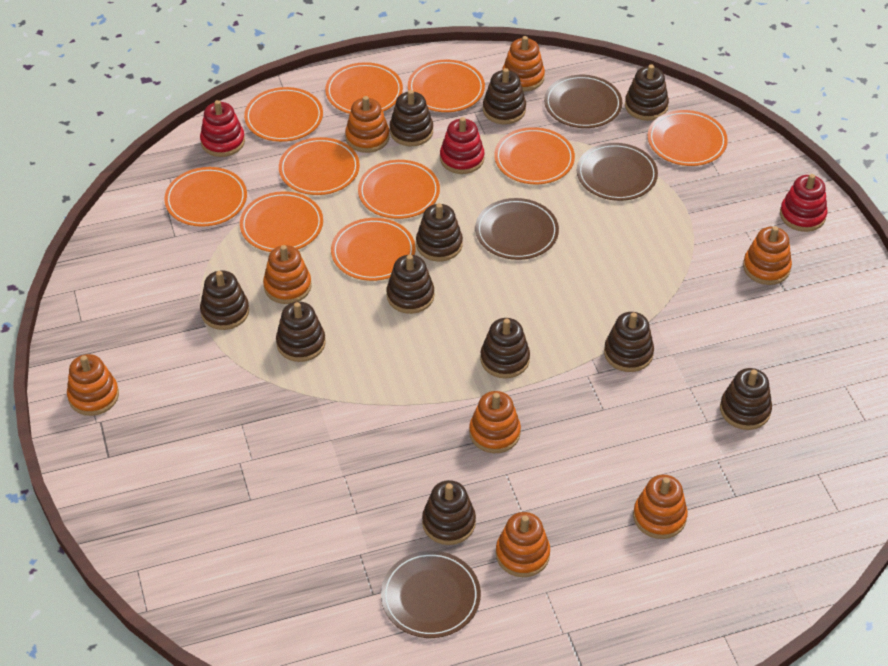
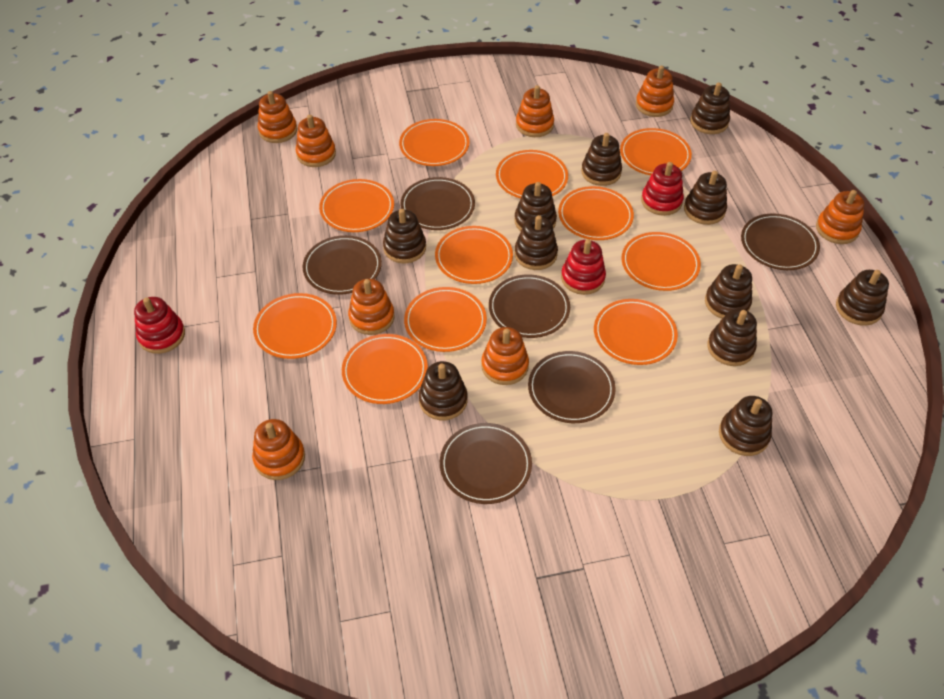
brown plate: 4 -> 6
orange plate: 10 -> 11

